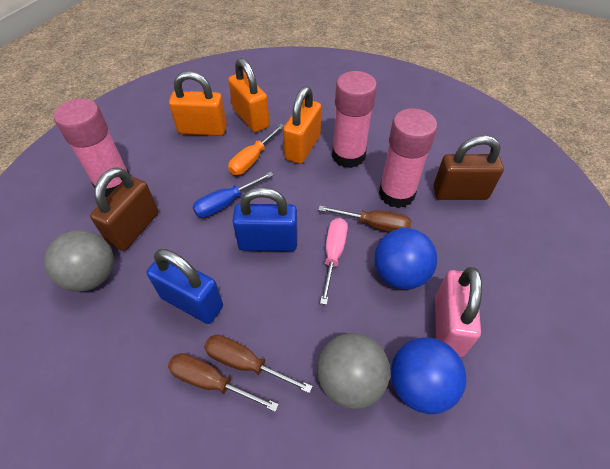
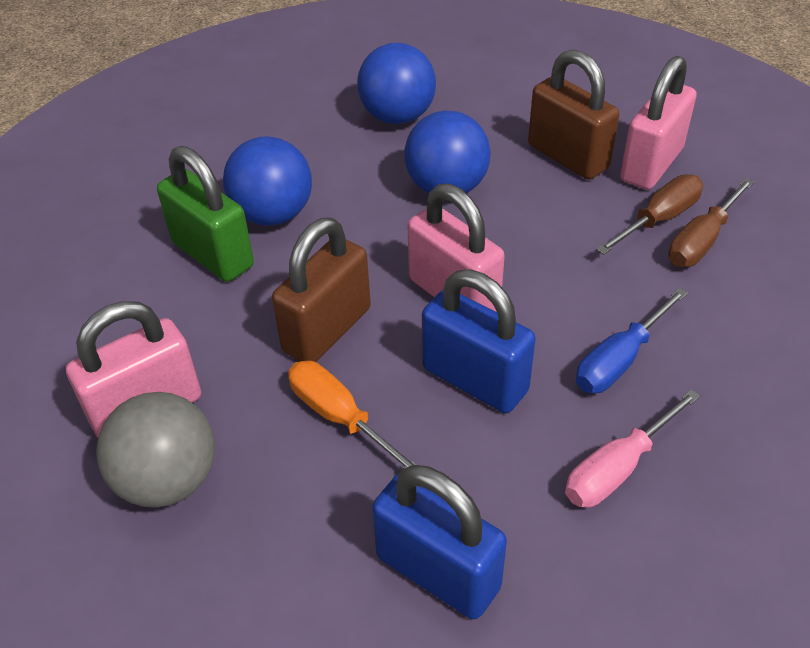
blue ball: 2 -> 3
brown screwdriver: 3 -> 2
green padlock: 0 -> 1
grey ball: 2 -> 1
orange padlock: 3 -> 0
pink glue stick: 3 -> 0
pink padlock: 1 -> 3

